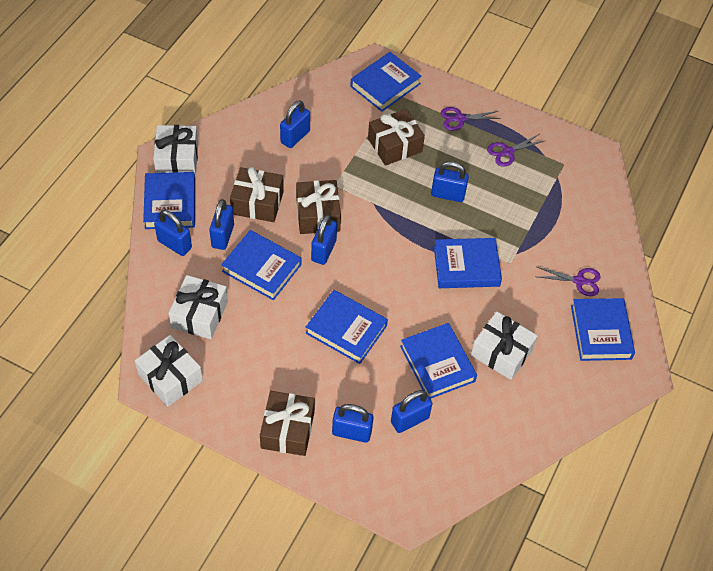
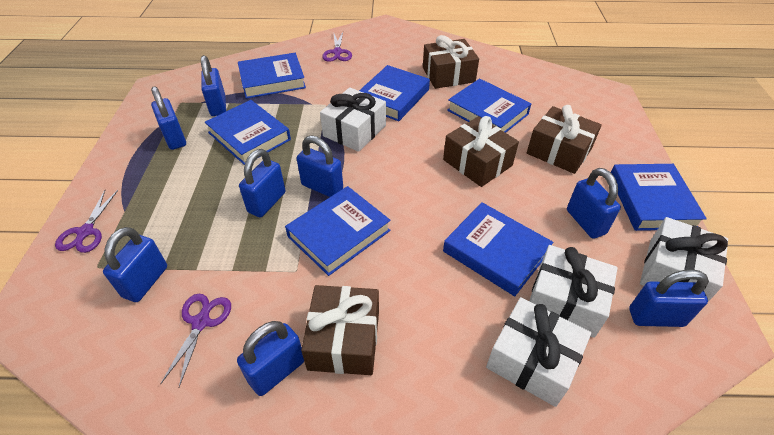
blue padlock: 7 -> 8

